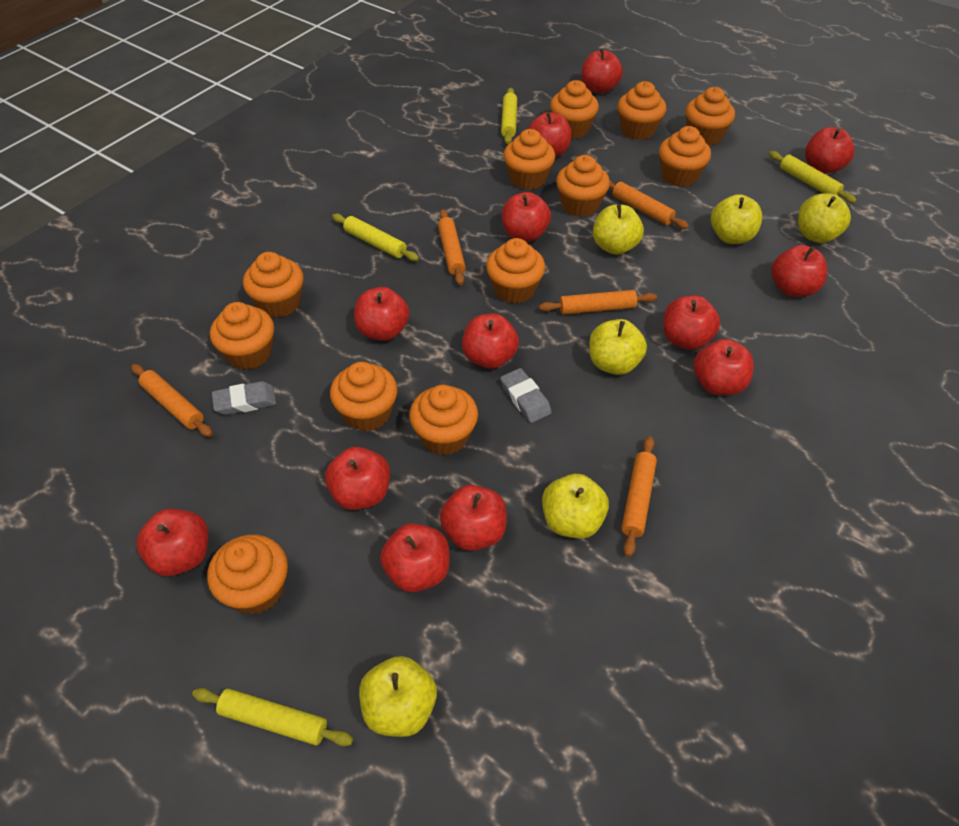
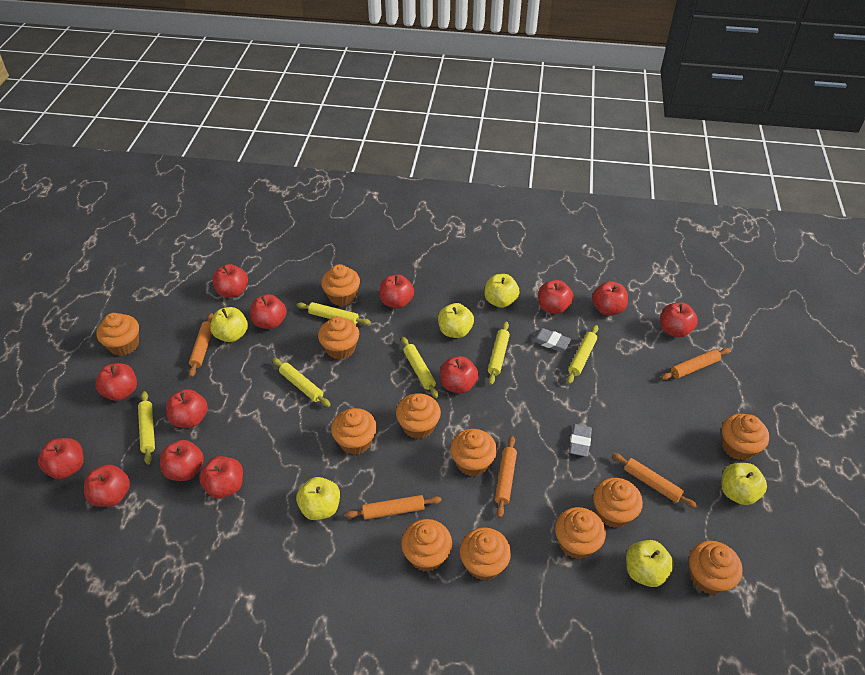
yellow rolling pin: 4 -> 6

